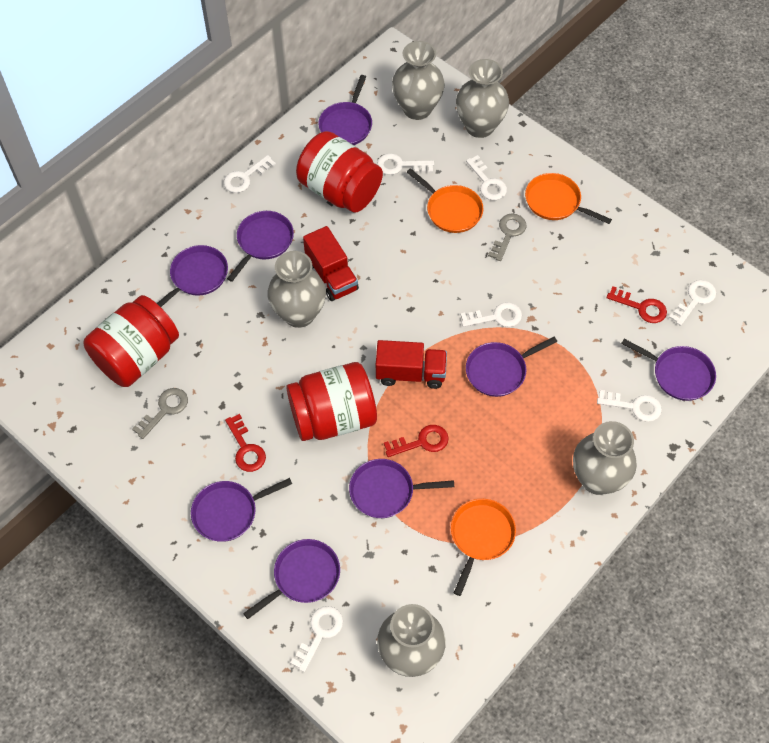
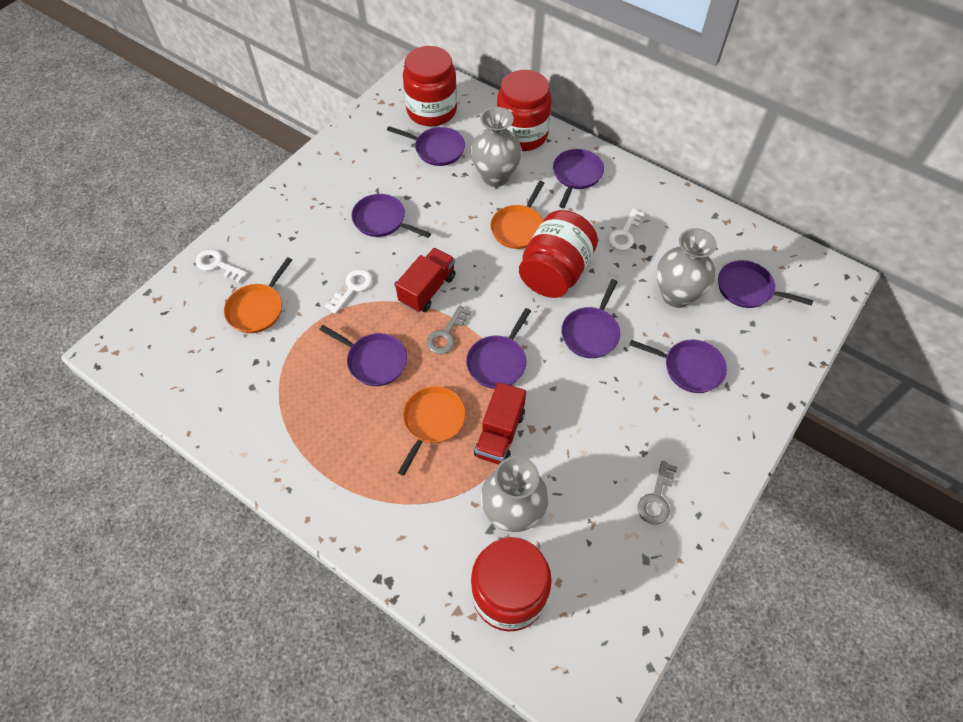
grey vase: 5 -> 3
red jar: 3 -> 4
red key: 3 -> 0
white key: 7 -> 3

